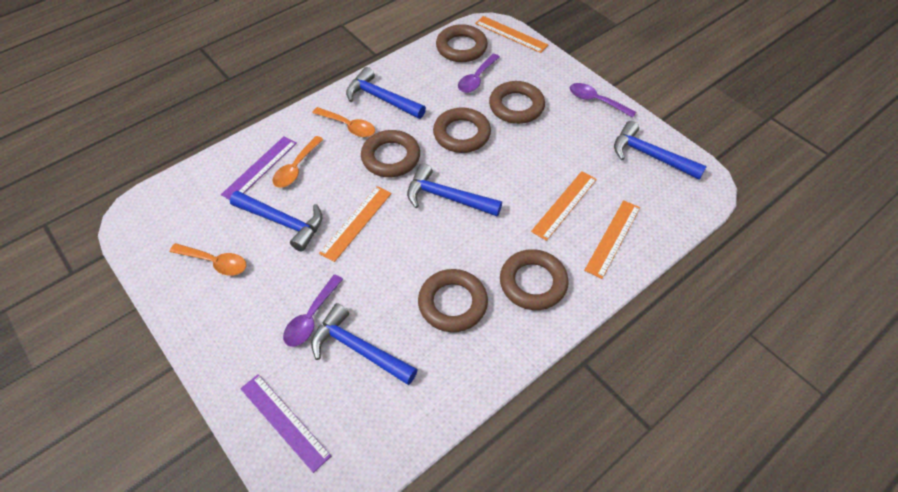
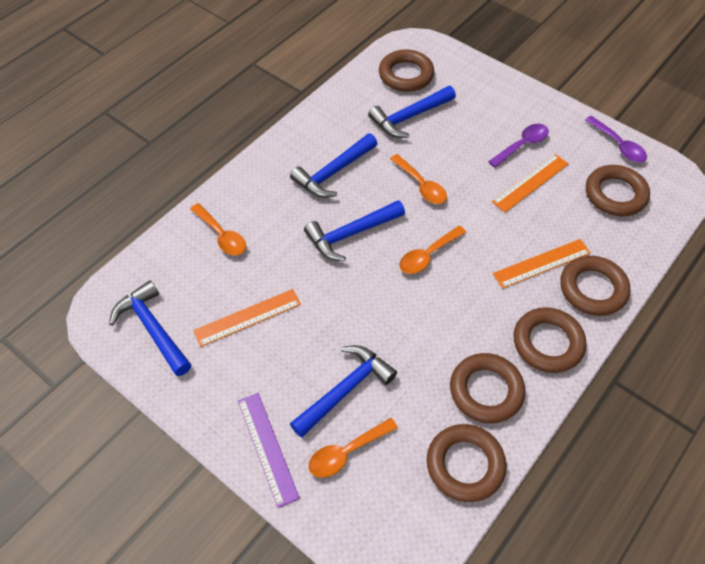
orange ruler: 4 -> 3
orange spoon: 3 -> 4
purple ruler: 2 -> 1
purple spoon: 3 -> 2

